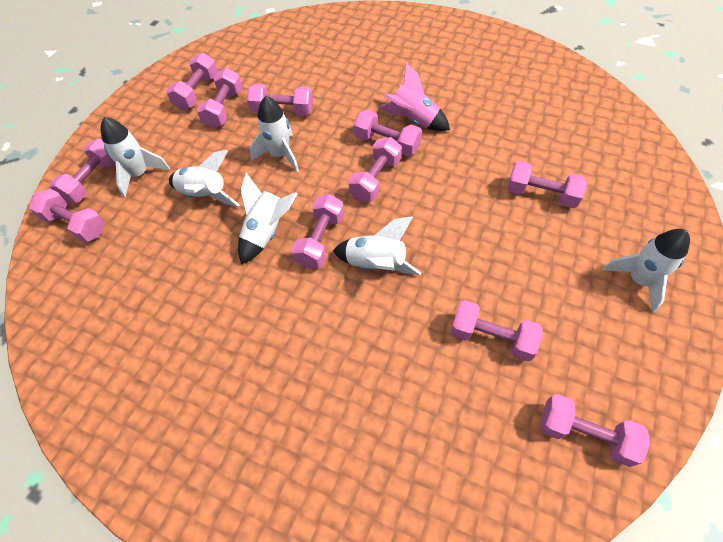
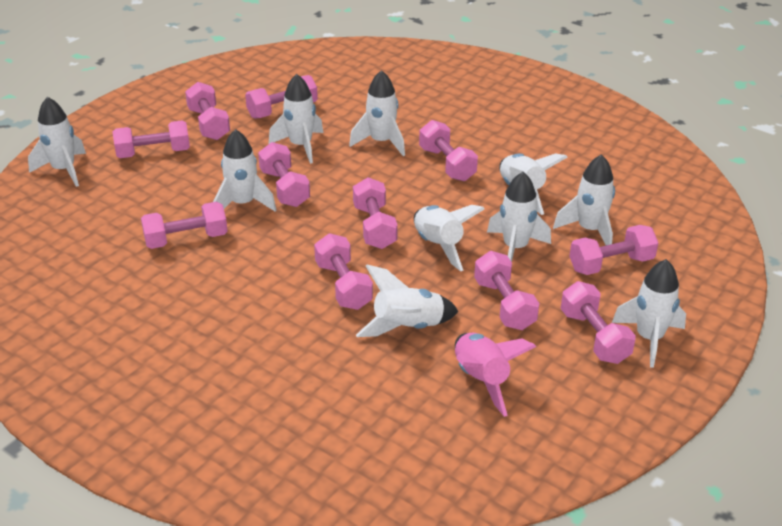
white rocket: 6 -> 10

